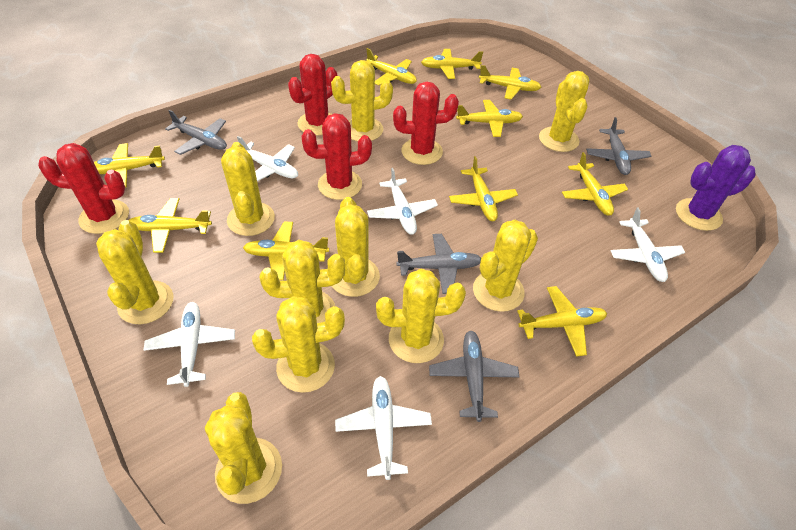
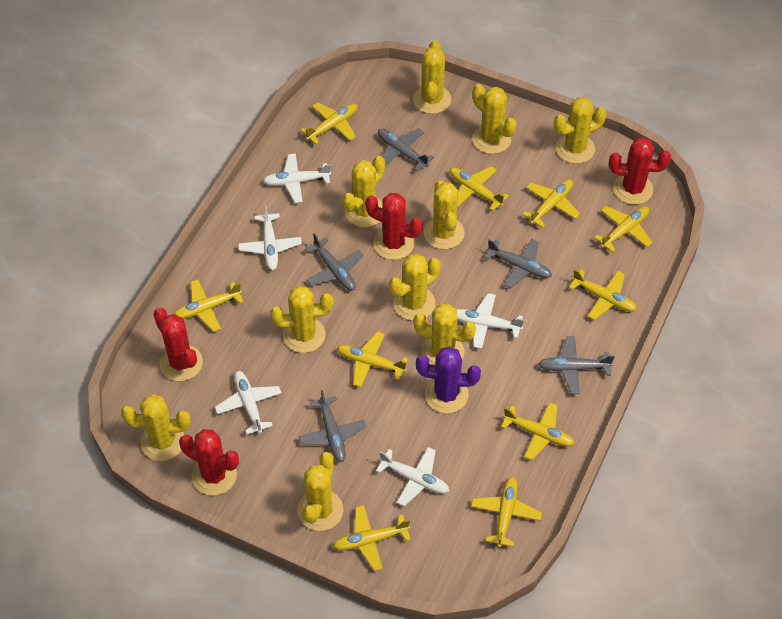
grey plane: 4 -> 5

